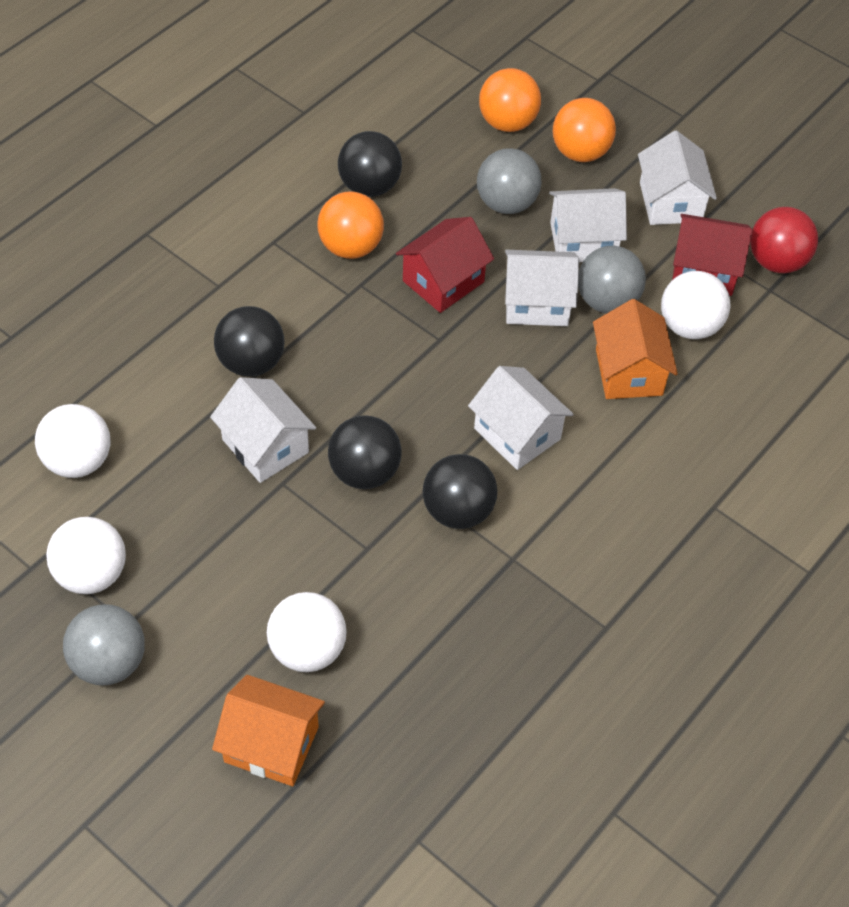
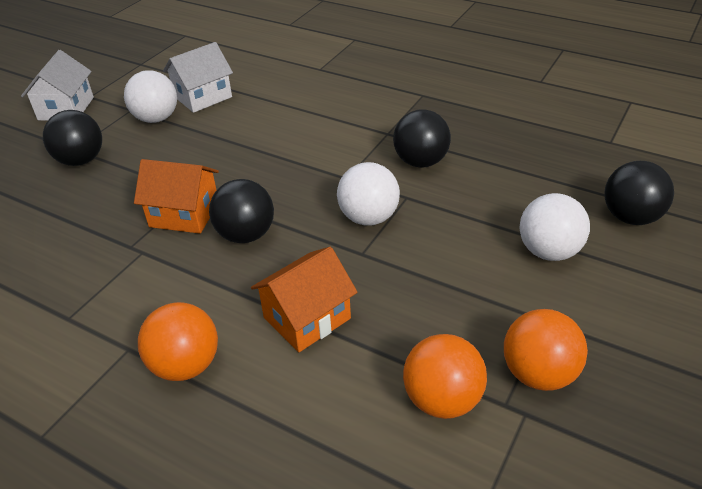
grey ball: 3 -> 0
red ball: 1 -> 0
red house: 2 -> 0
white ball: 4 -> 3
white house: 5 -> 2

